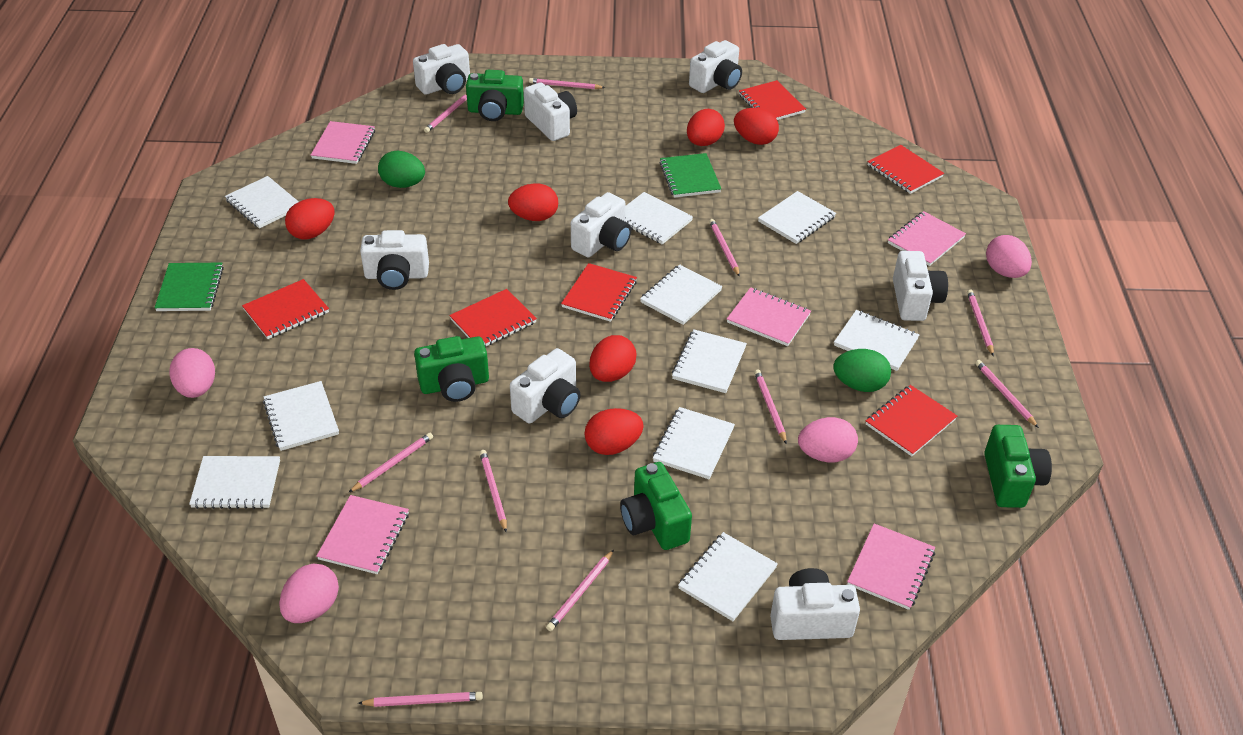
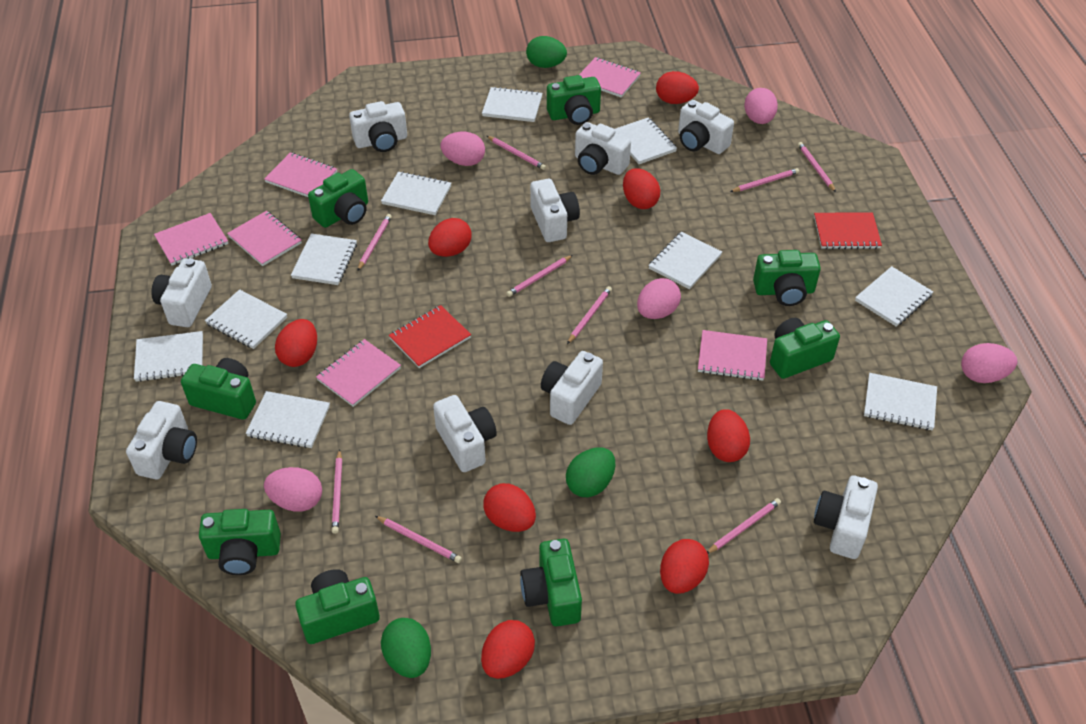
green camera: 4 -> 8
green egg: 2 -> 3
green notebook: 2 -> 0
pink egg: 4 -> 5
pink notebook: 5 -> 6
pink pencil: 10 -> 9
red egg: 6 -> 8
red notebook: 6 -> 2
white camera: 8 -> 9

